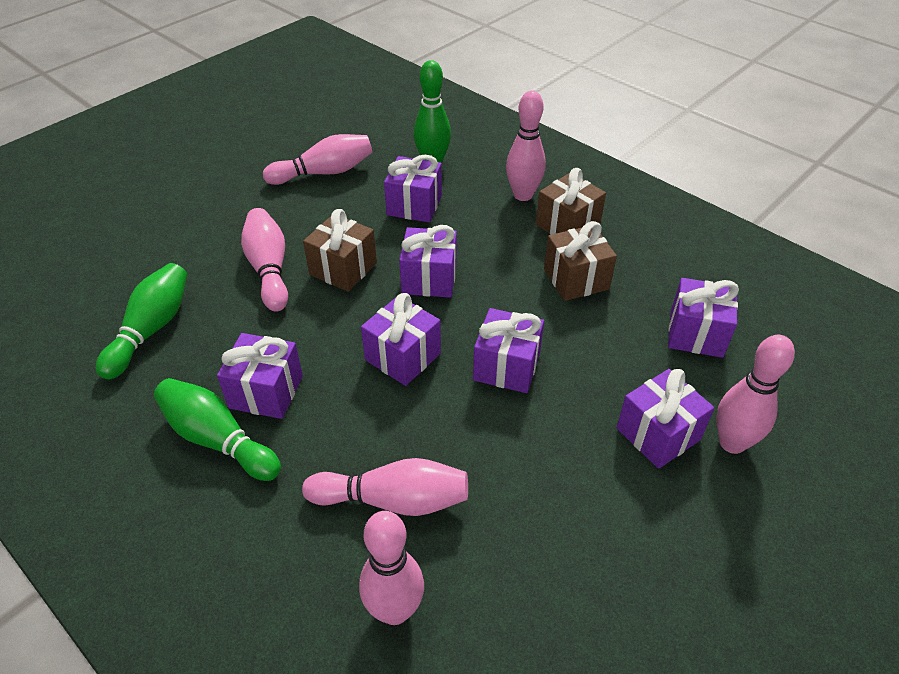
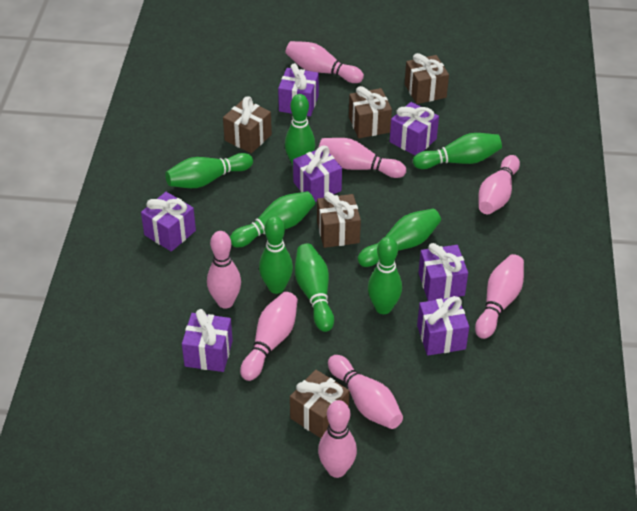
brown gift: 3 -> 5
green bowling pin: 3 -> 8
pink bowling pin: 6 -> 8

